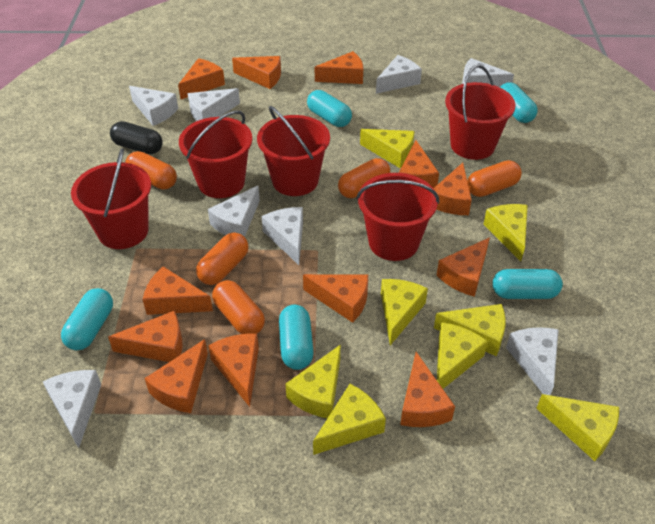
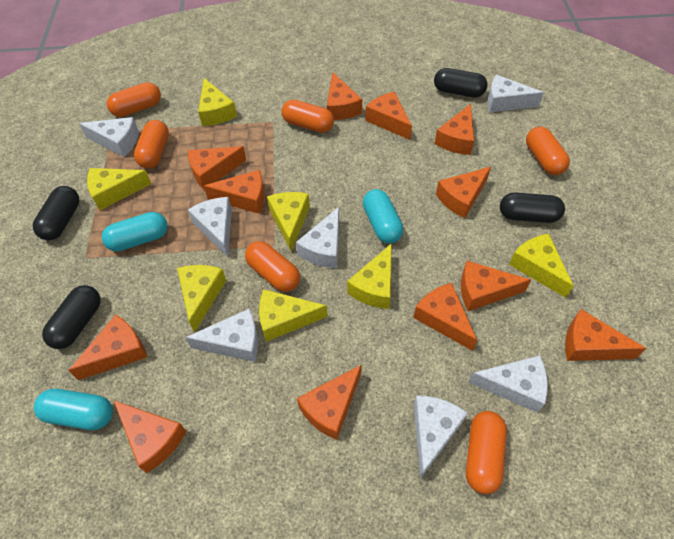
black capsule: 1 -> 4
orange capsule: 5 -> 6
red bucket: 5 -> 0
turquoise capsule: 5 -> 3
white cheese: 8 -> 7
yellow cheese: 8 -> 7

